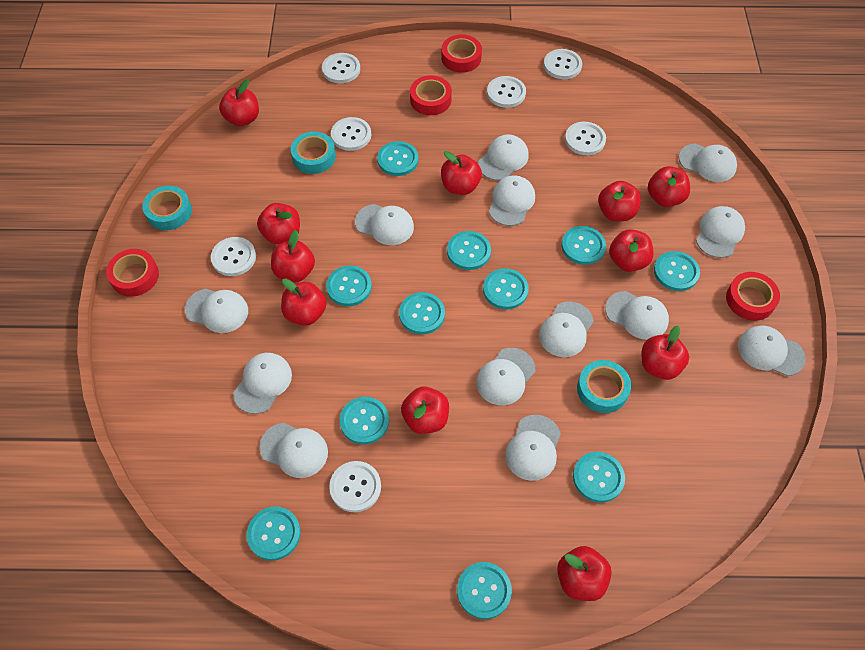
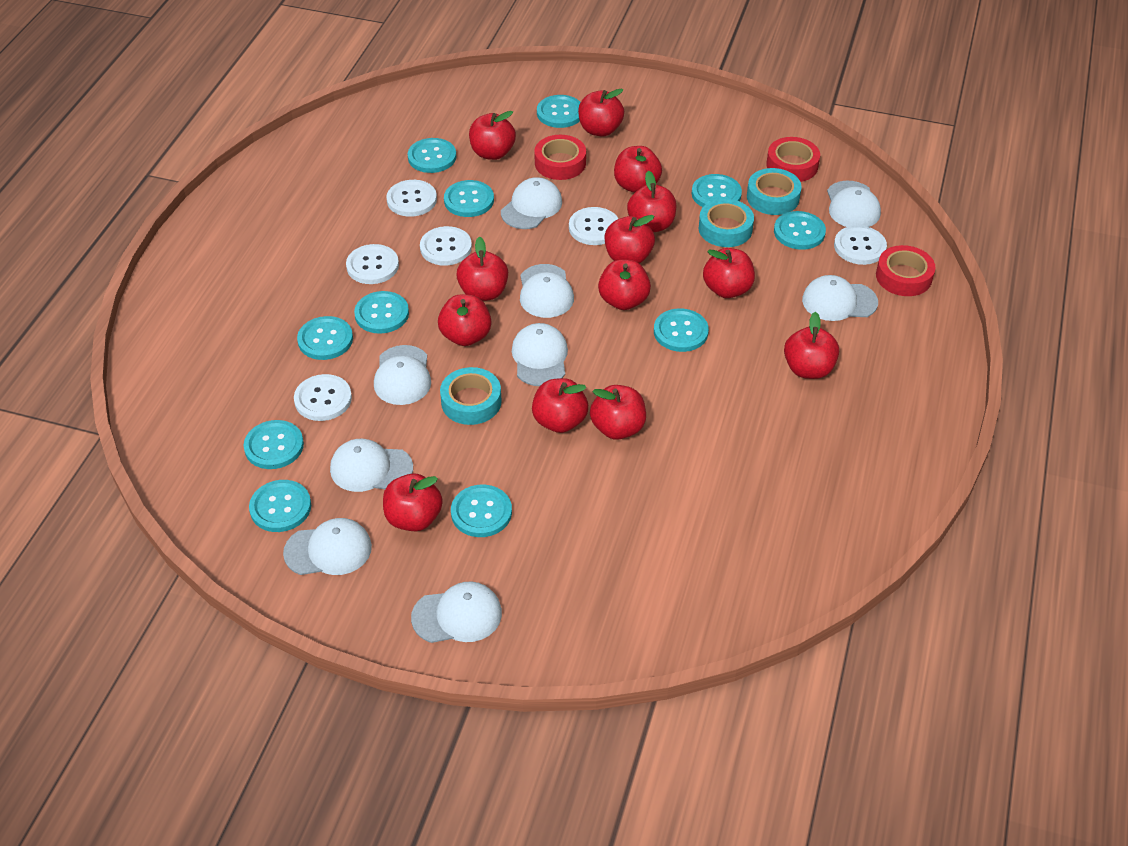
red apple: 11 -> 13
red tape: 4 -> 3
white button: 7 -> 6
white cap: 13 -> 9

